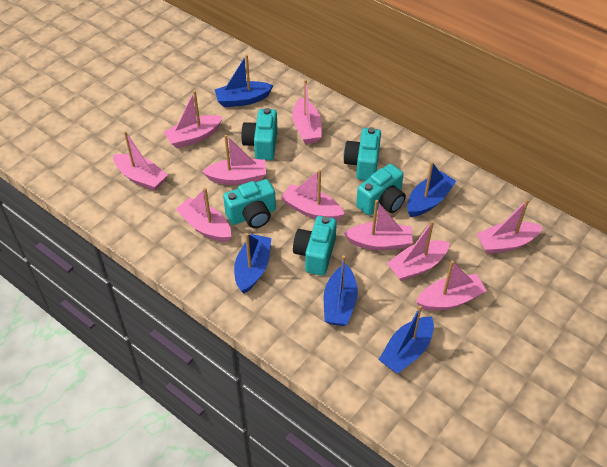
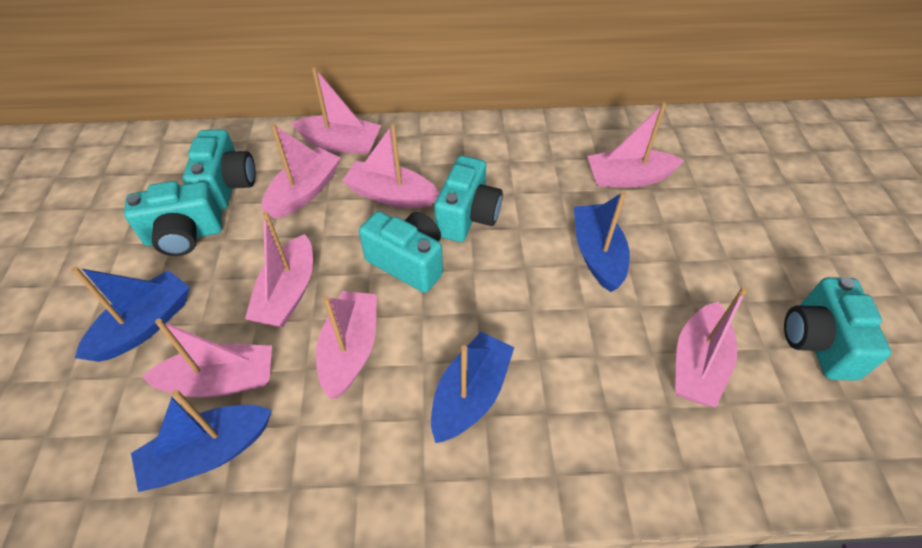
blue boat: 5 -> 4
pink boat: 10 -> 8

